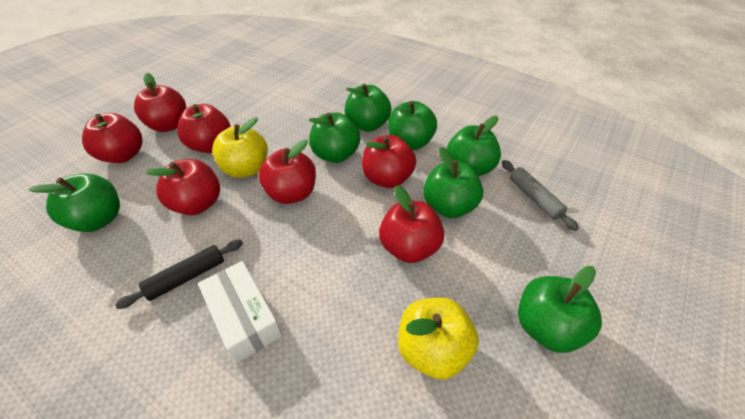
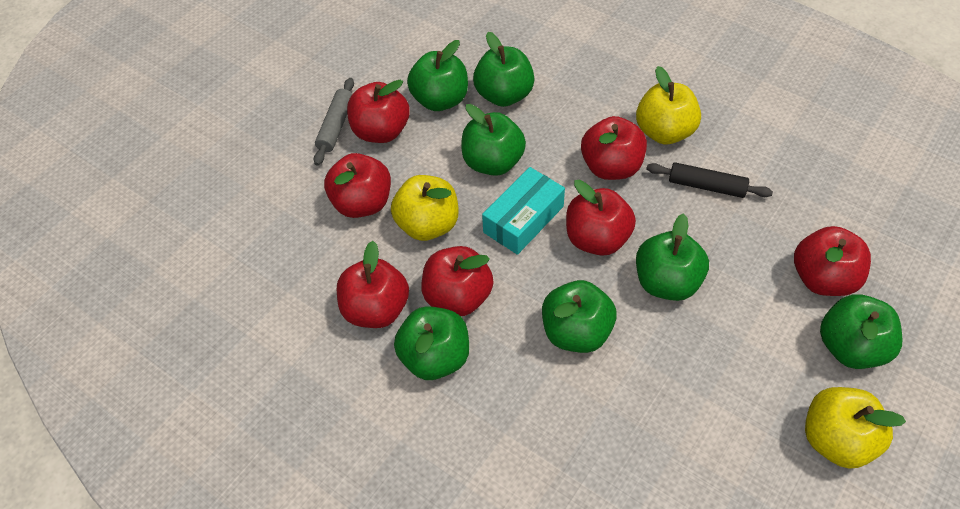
turquoise box: 0 -> 1
white box: 1 -> 0
yellow apple: 2 -> 3

